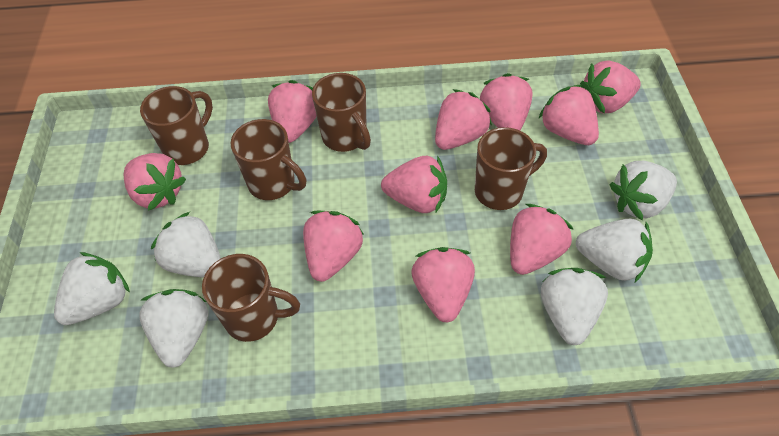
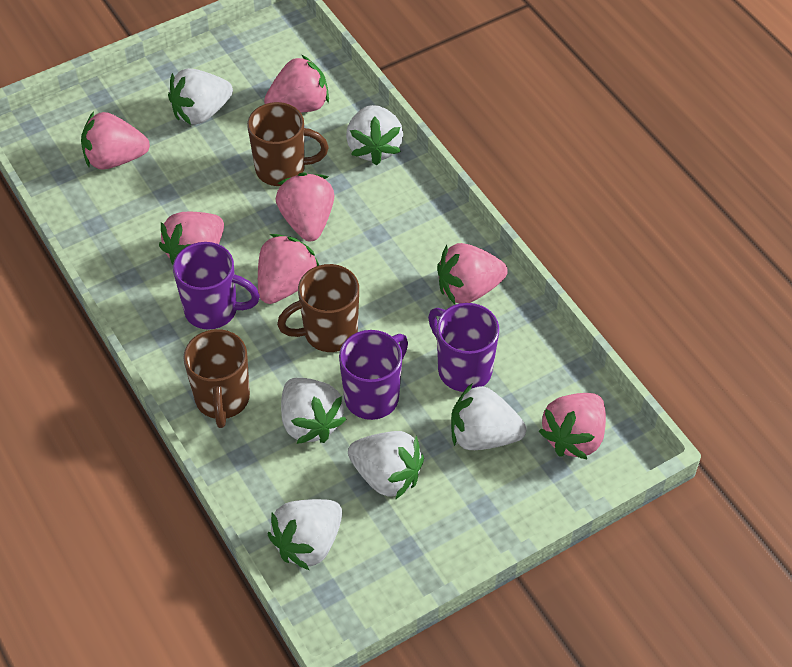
brown mug: 5 -> 3
pink strawberry: 10 -> 7
purple mug: 0 -> 3

